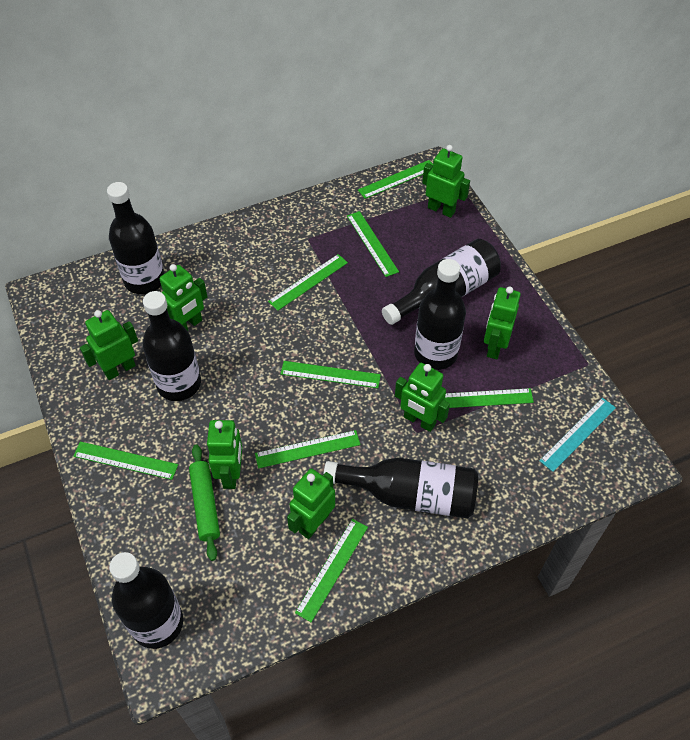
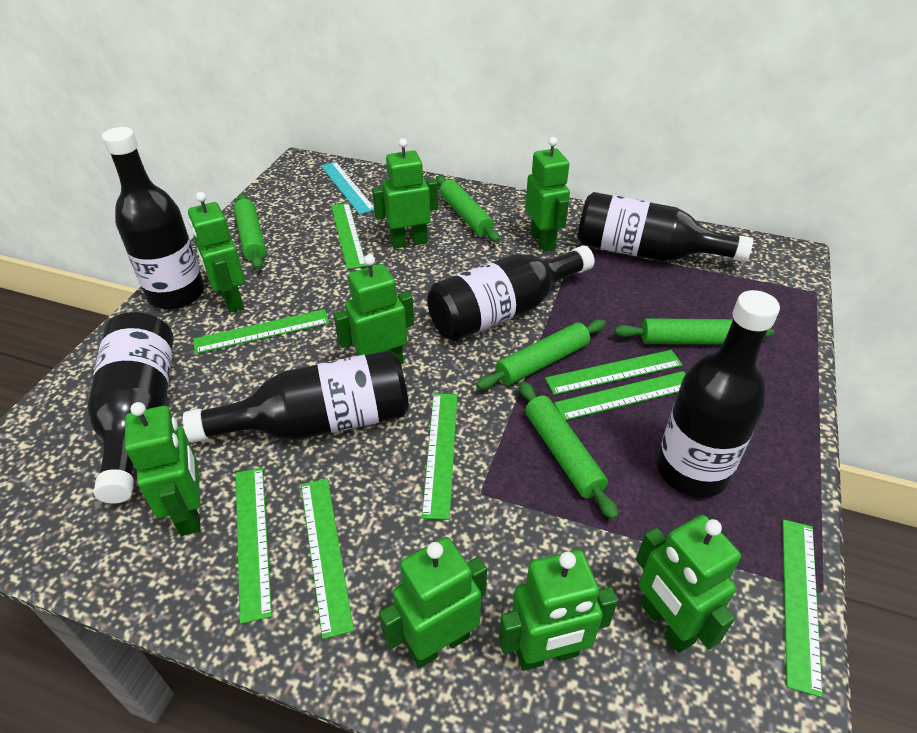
green robot: 7 -> 8
green rolling pin: 1 -> 5

